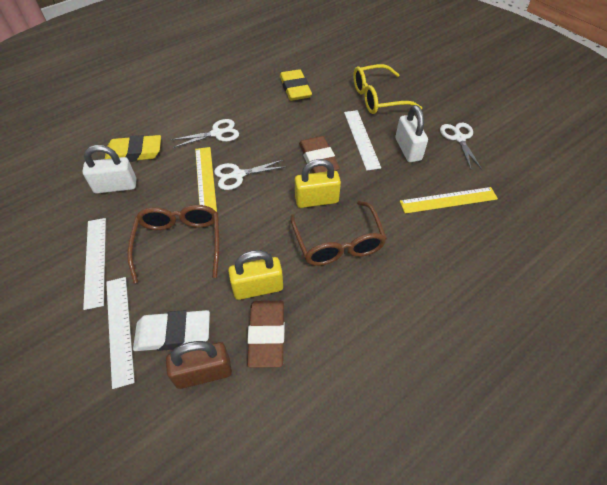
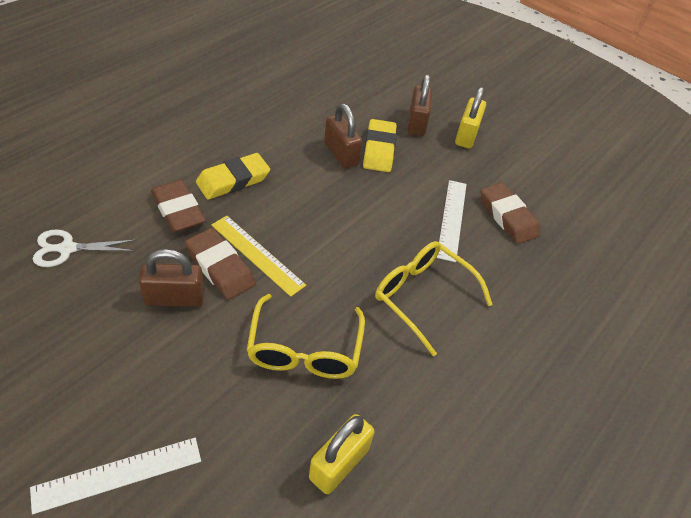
brown eraser: 2 -> 3
brown glasses: 2 -> 0
brown padlock: 1 -> 3
white eraser: 1 -> 0
white padlock: 2 -> 0
white ruler: 3 -> 2
white scissors: 3 -> 1
yellow glasses: 1 -> 2
yellow ruler: 2 -> 1

